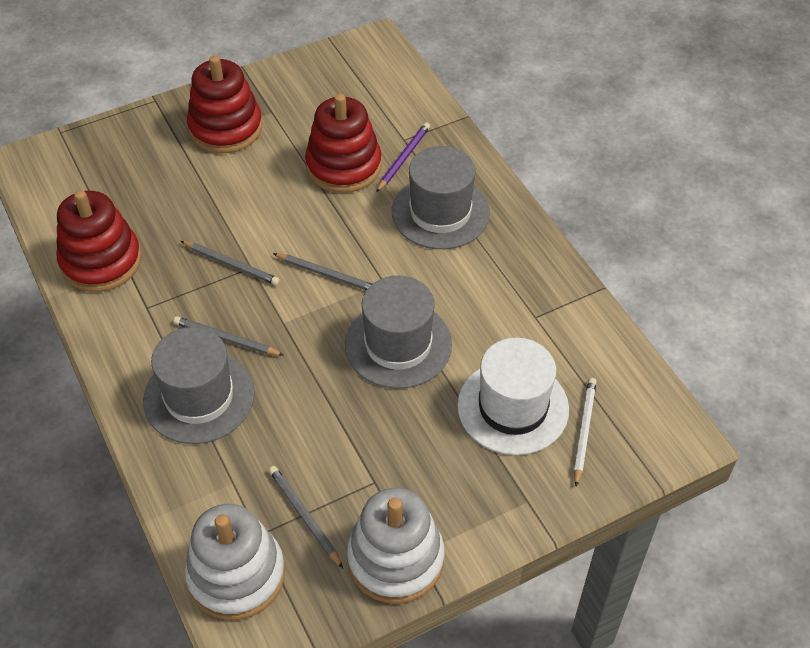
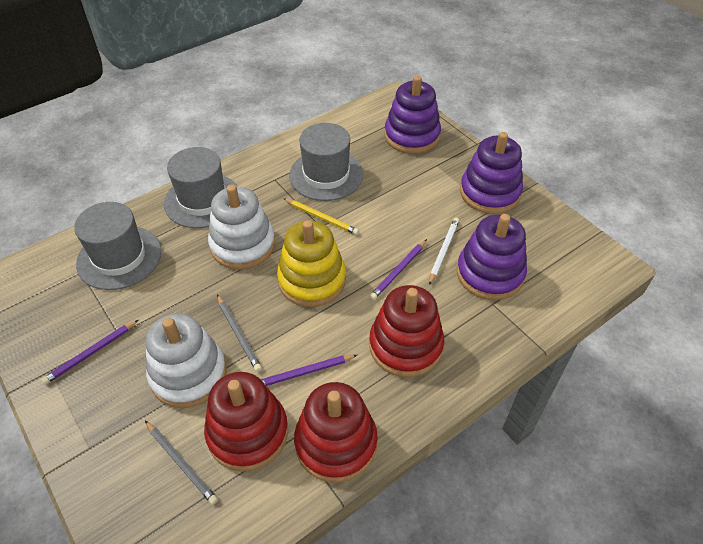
grey pencil: 4 -> 2
purple pencil: 1 -> 3
purple stacking toy: 0 -> 3
white hat: 1 -> 0
yellow pencil: 0 -> 1
yellow stacking toy: 0 -> 1

